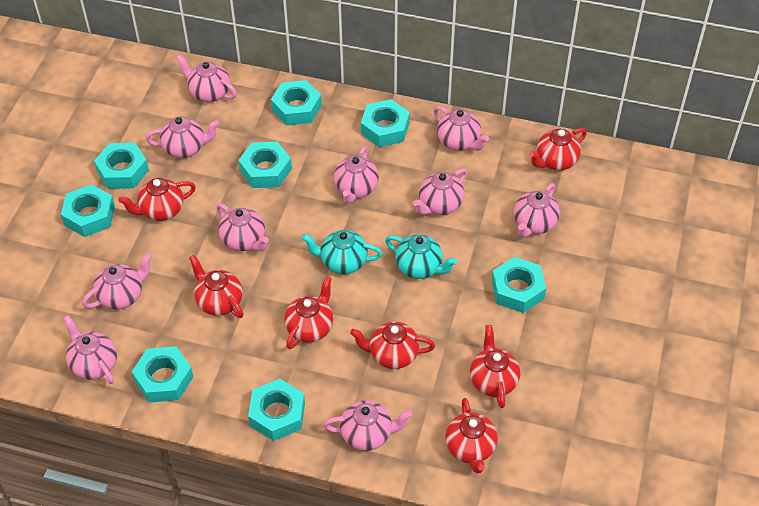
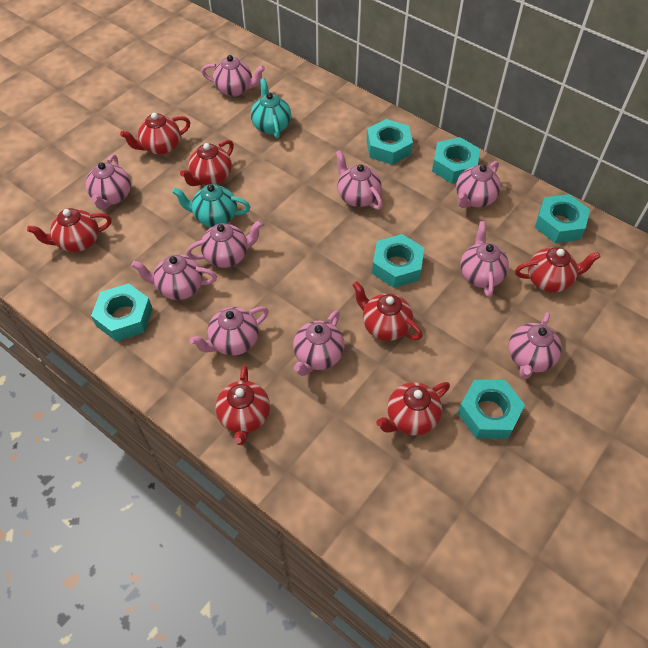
turquoise nut: 8 -> 6

